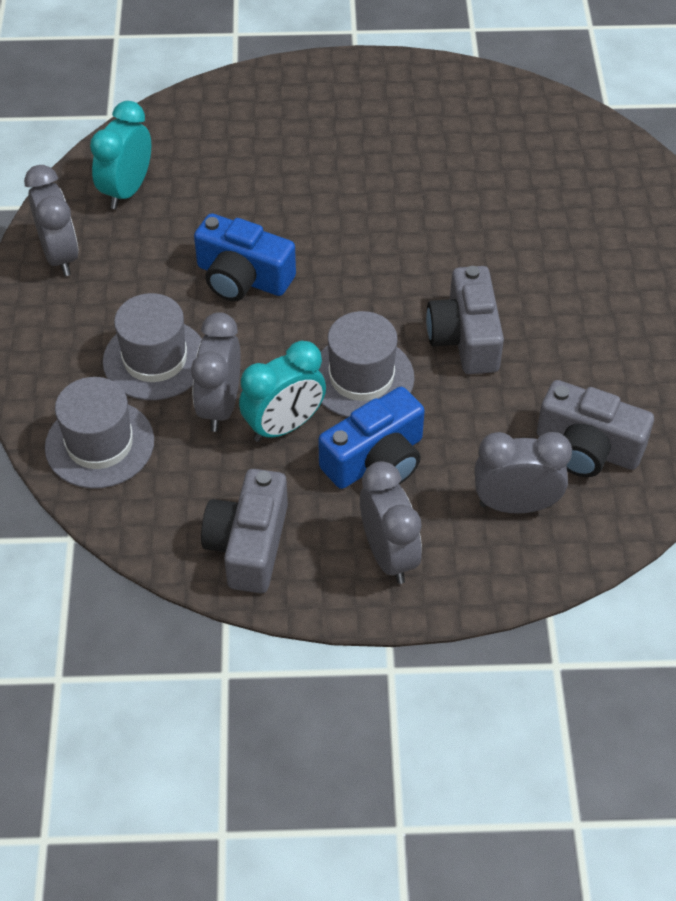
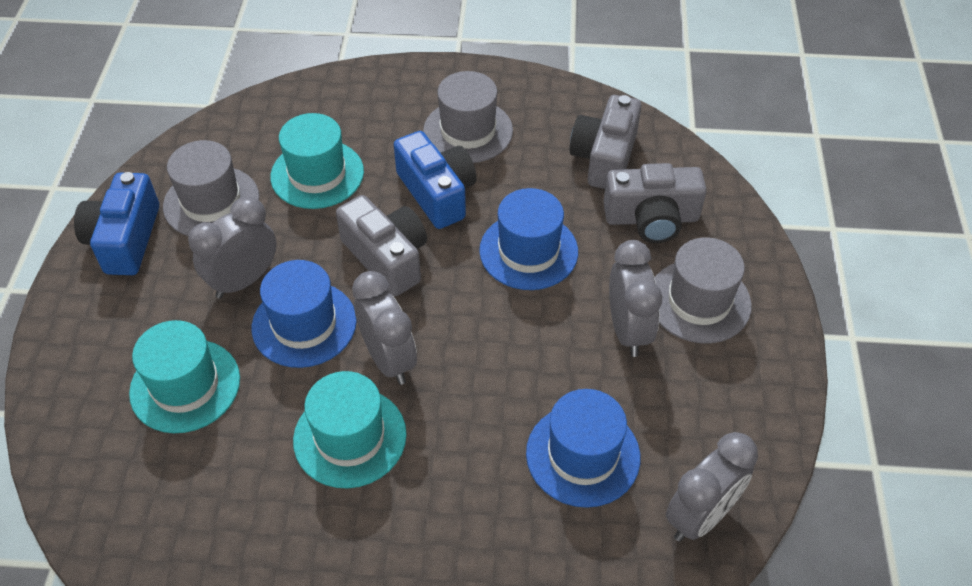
blue hat: 0 -> 3
turquoise clock: 2 -> 0
turquoise hat: 0 -> 3

